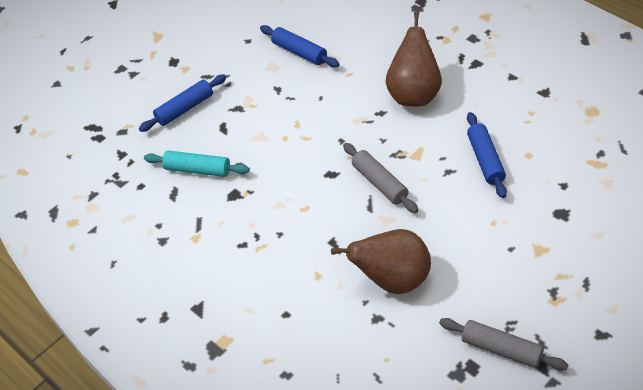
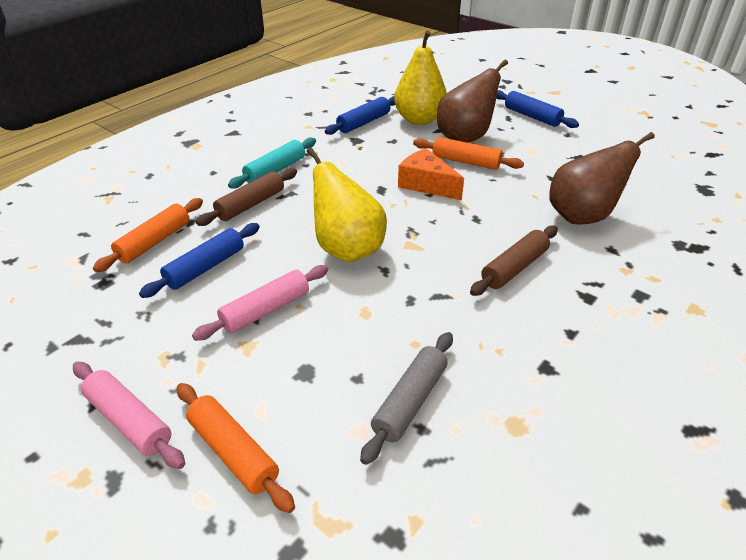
brown rolling pin: 0 -> 2
grey rolling pin: 2 -> 1
orange cheese: 0 -> 1
orange rolling pin: 0 -> 3
pink rolling pin: 0 -> 2
yellow pear: 0 -> 2

